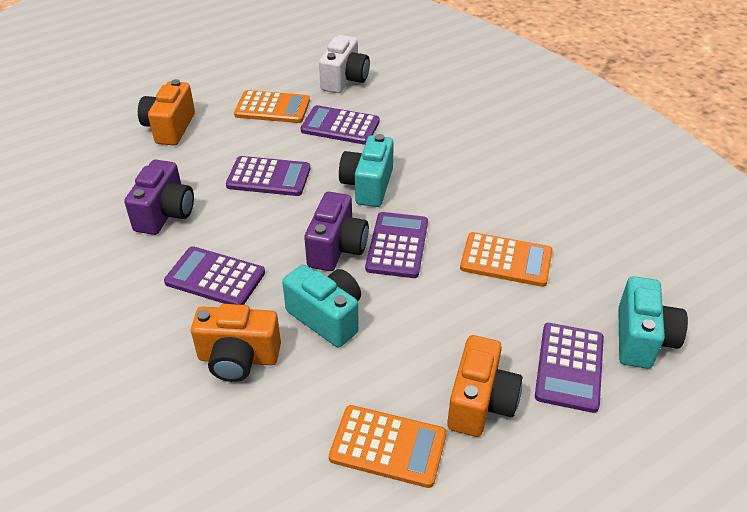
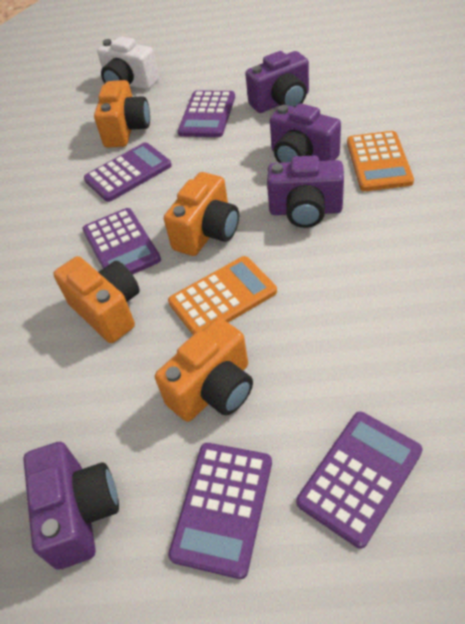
orange calculator: 3 -> 2
orange camera: 3 -> 4
purple camera: 2 -> 4
turquoise camera: 3 -> 0

